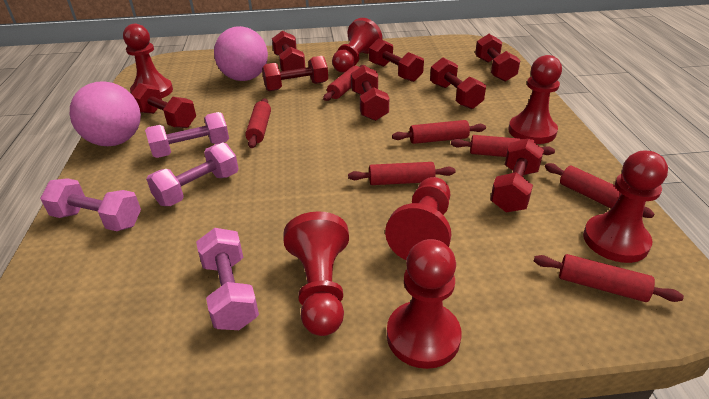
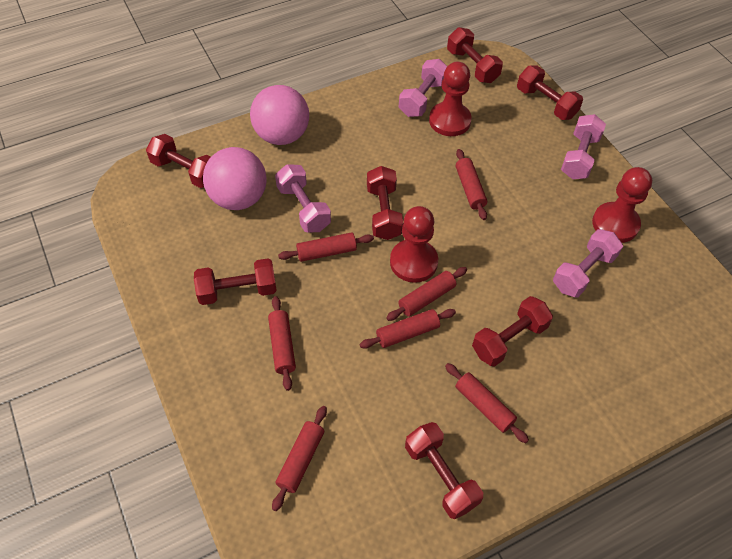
red dumbbell: 8 -> 7
red pawn: 7 -> 3

